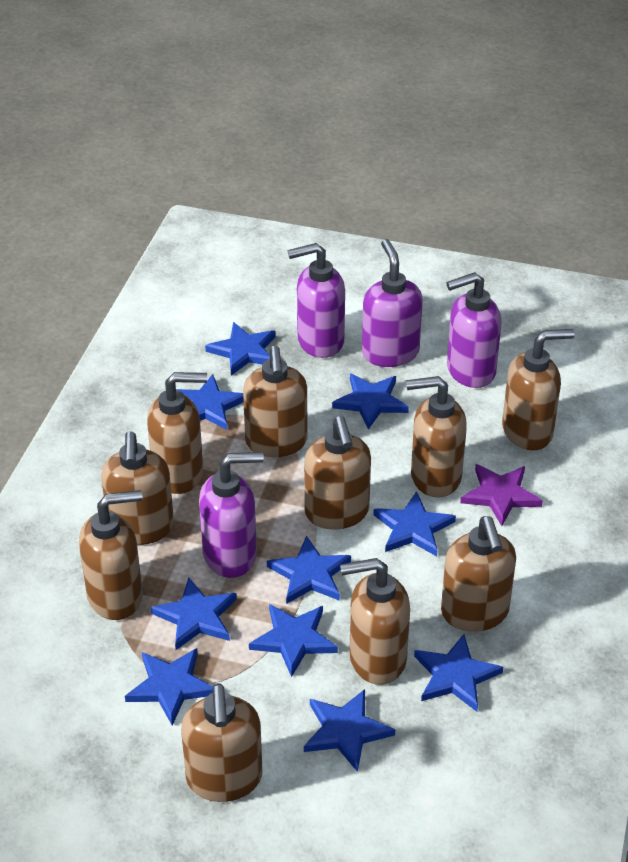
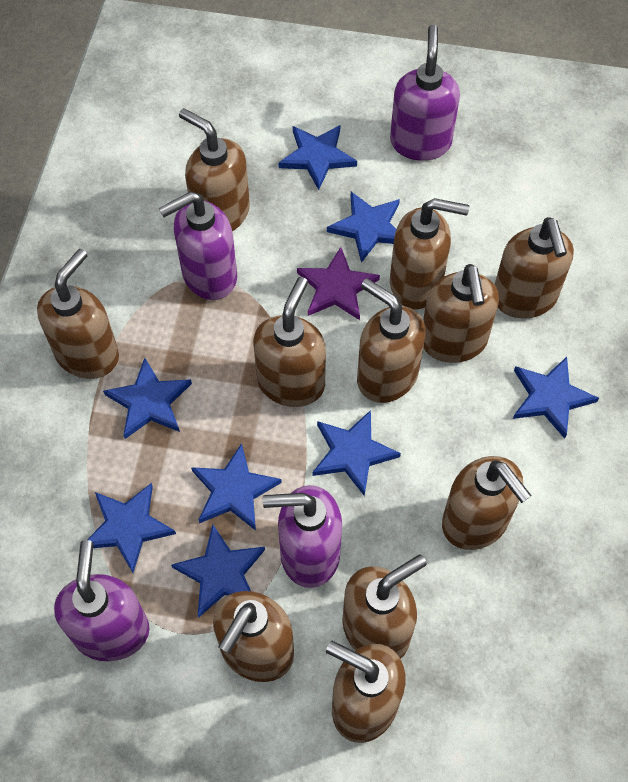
blue star: 10 -> 8
brown soap dispenser: 10 -> 11

